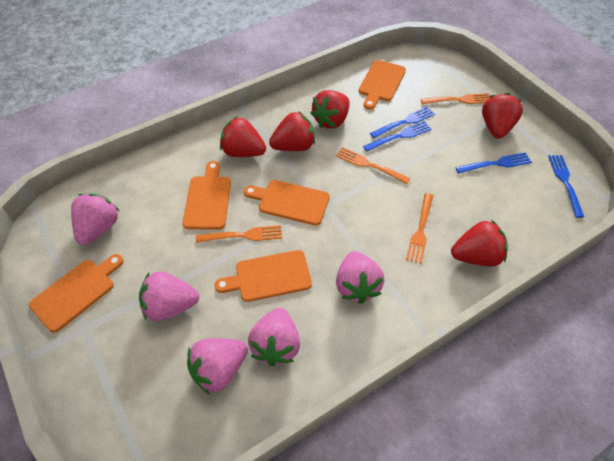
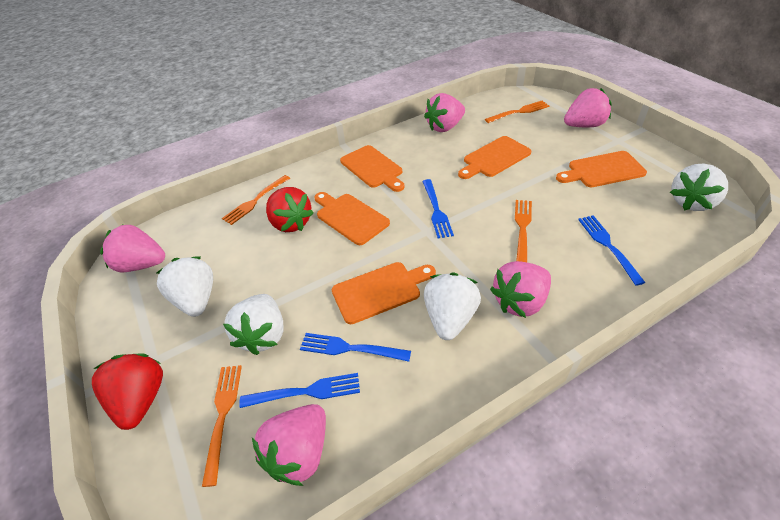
red strawberry: 5 -> 2
white strawberry: 0 -> 4

